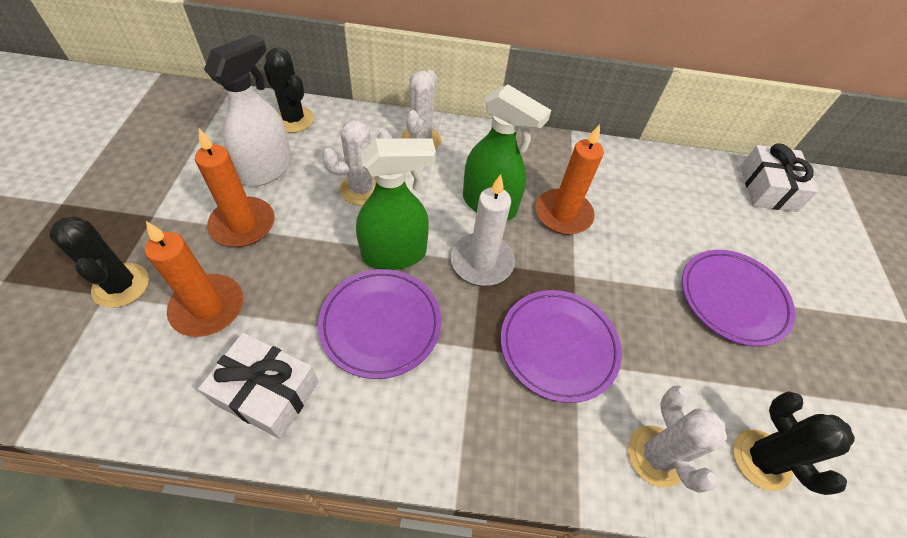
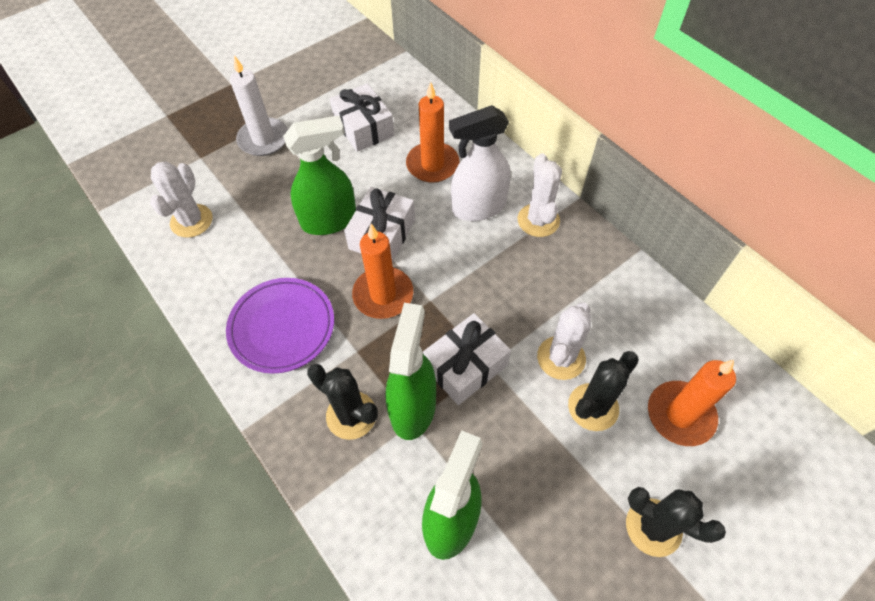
green spray bottle: 2 -> 3
purple plate: 3 -> 1
white gift: 2 -> 3

